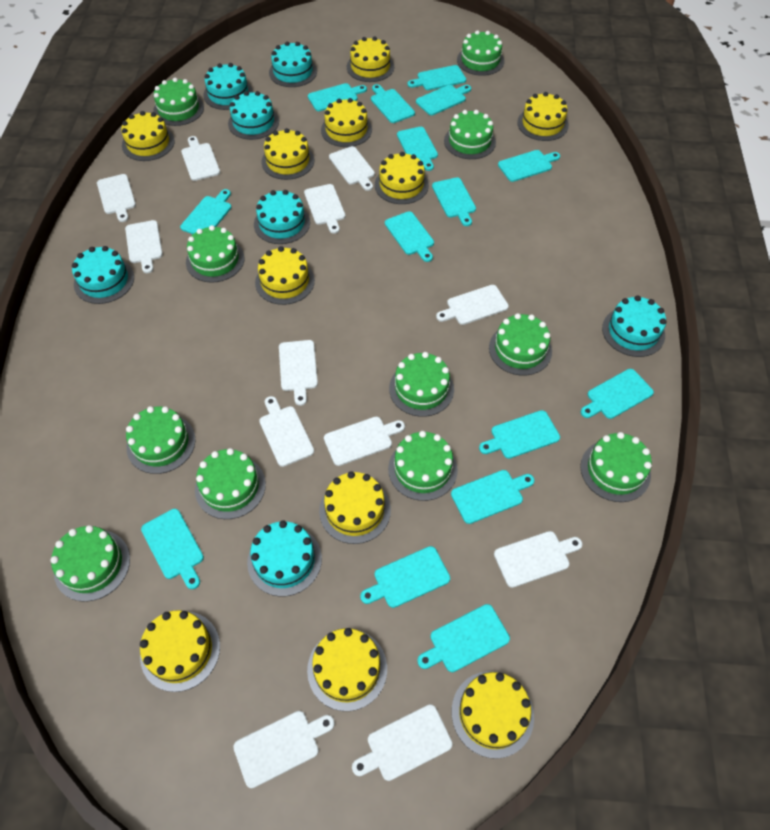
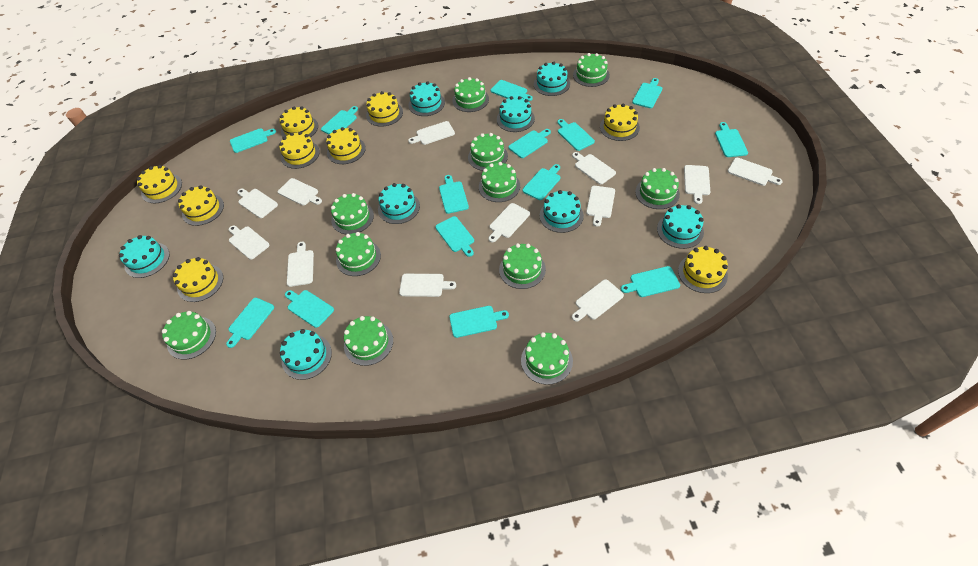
turquoise cake: 7 -> 8
turquoise cutting board: 15 -> 14
yellow cake: 11 -> 9

